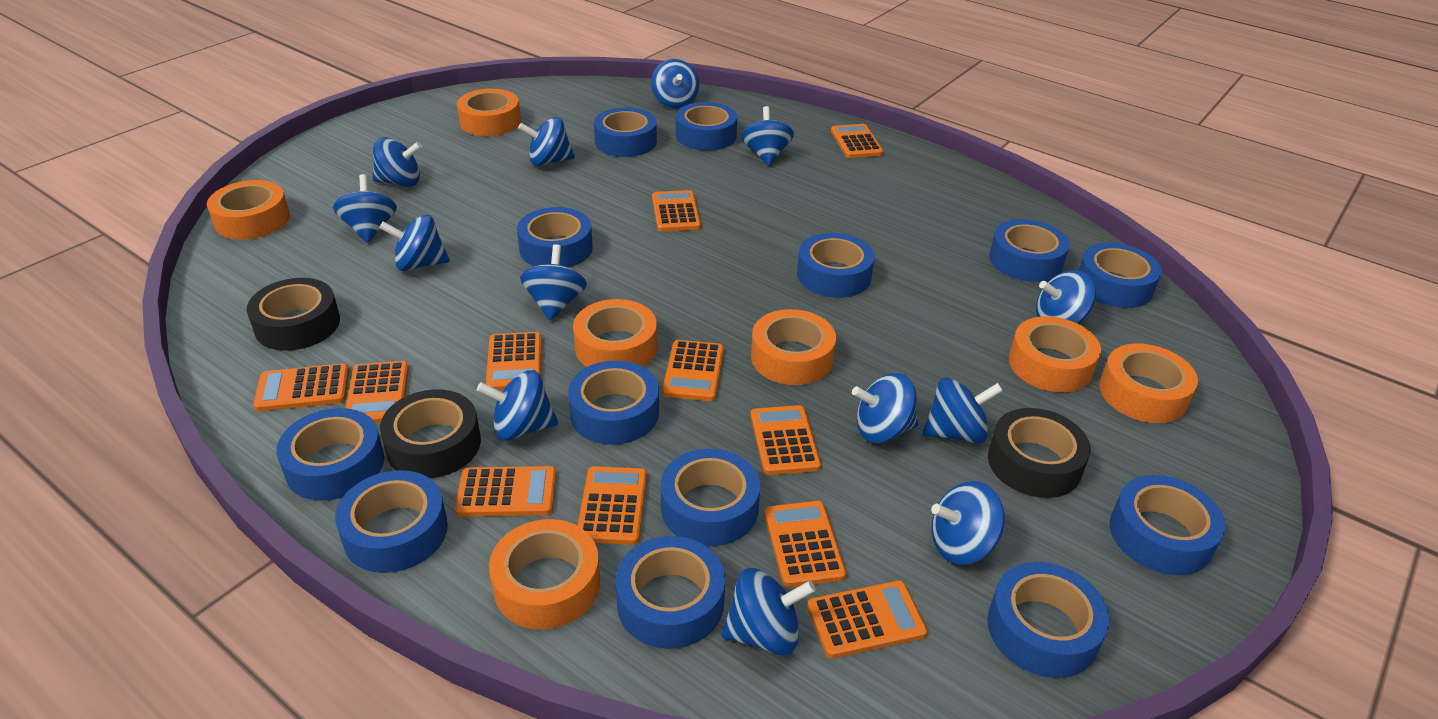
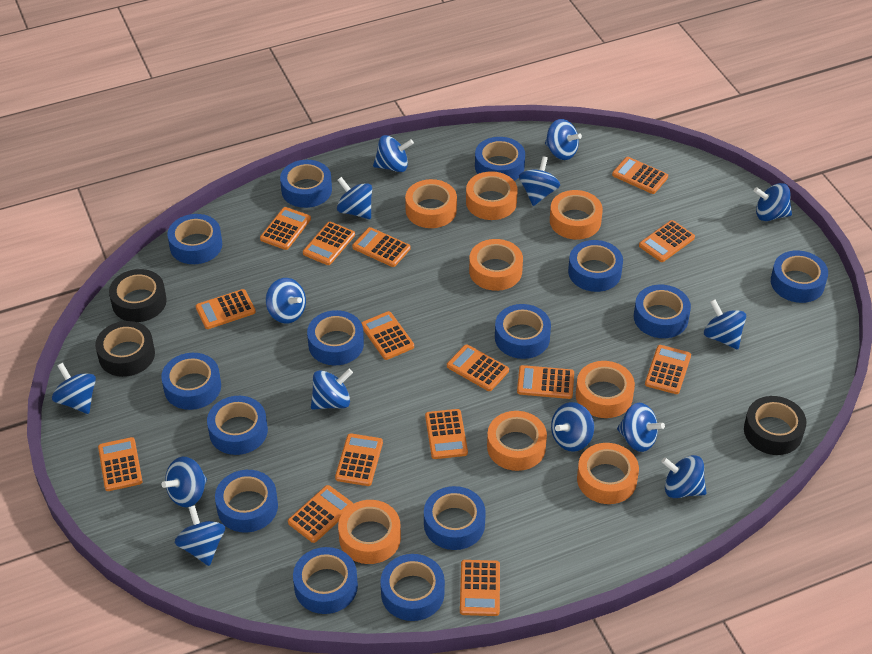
blue spinning top: 13 -> 14
blue tape: 13 -> 14
orange calculator: 11 -> 15
orange tape: 7 -> 8

